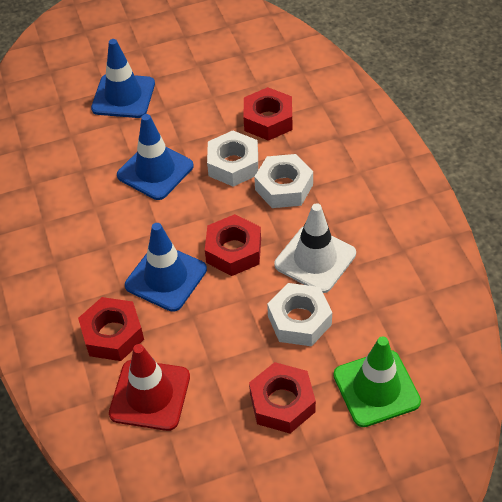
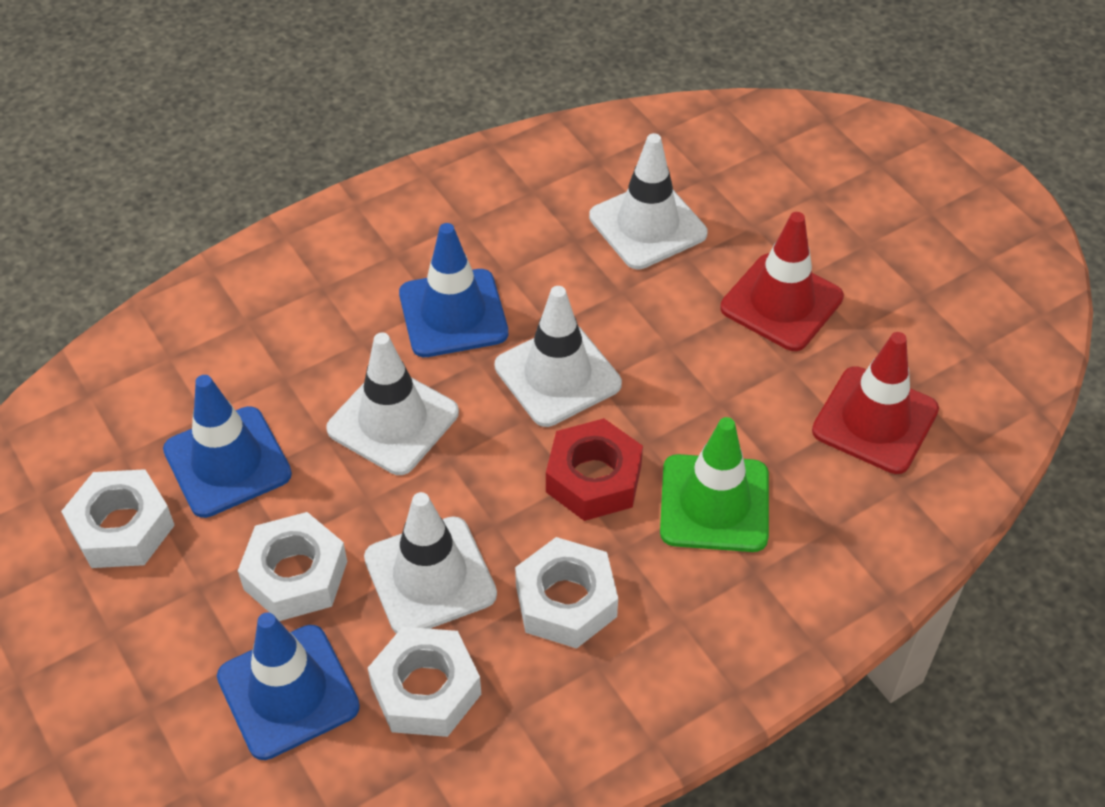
red nut: 4 -> 1
red traffic cone: 1 -> 2
white nut: 3 -> 4
white traffic cone: 1 -> 4

